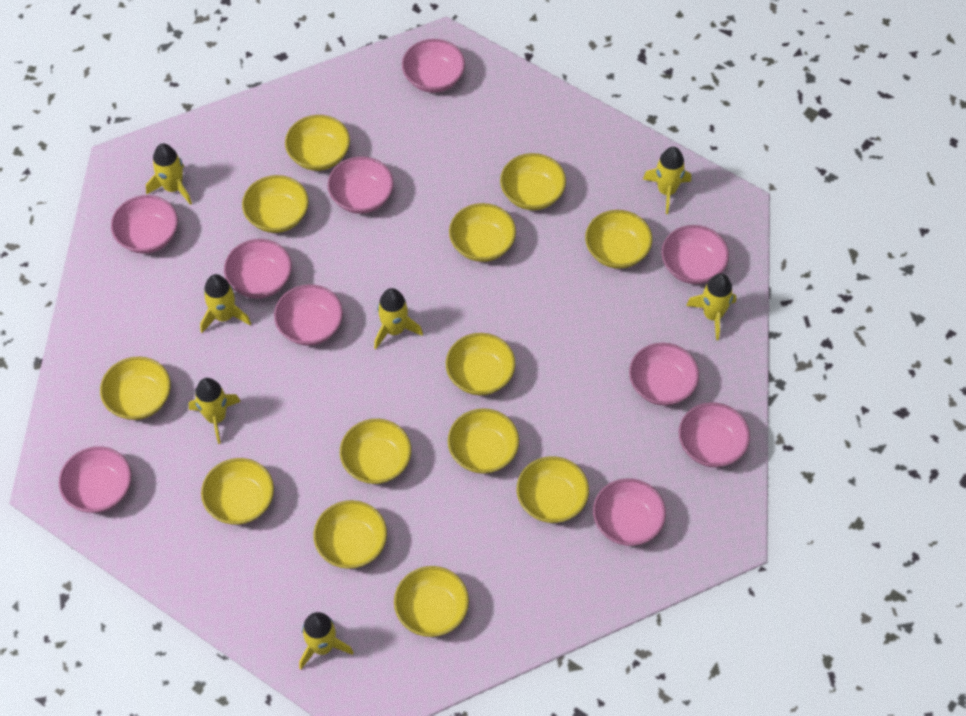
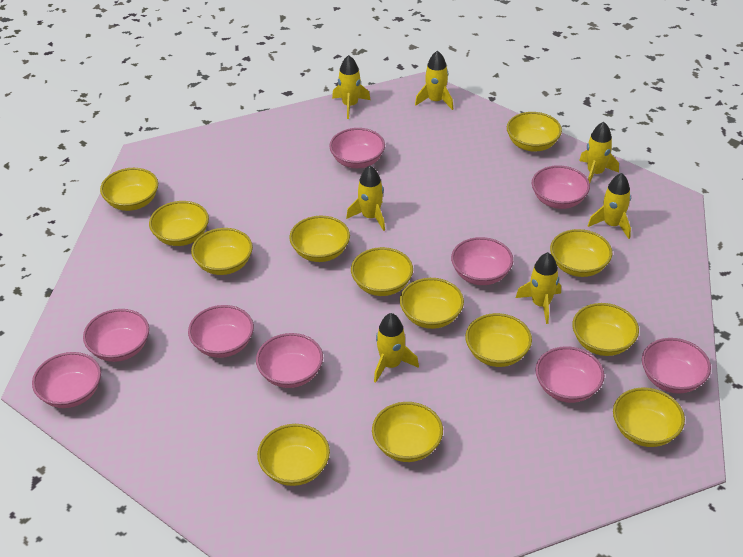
pink bowl: 10 -> 9

